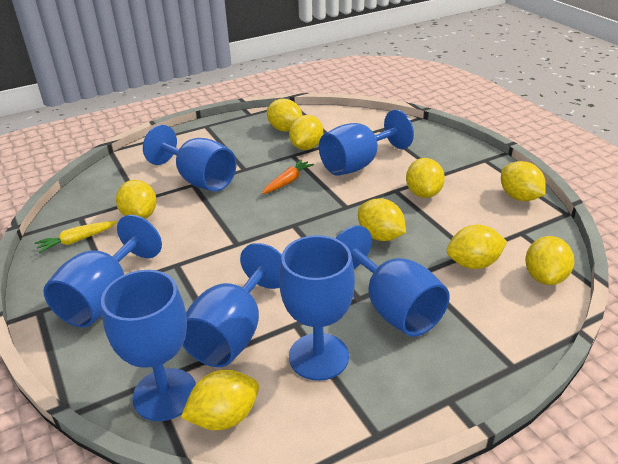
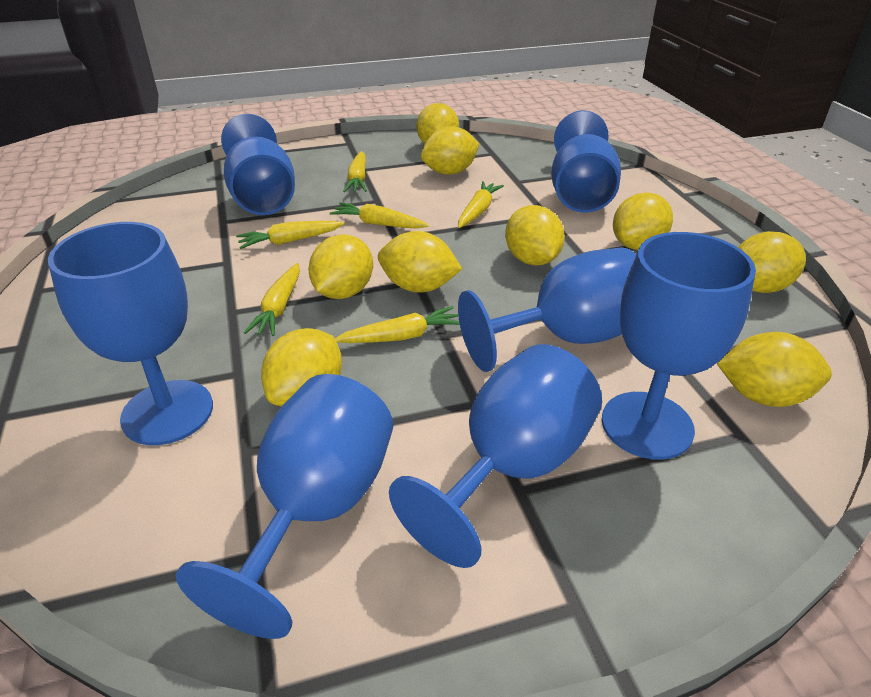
orange carrot: 1 -> 0
yellow carrot: 1 -> 6

